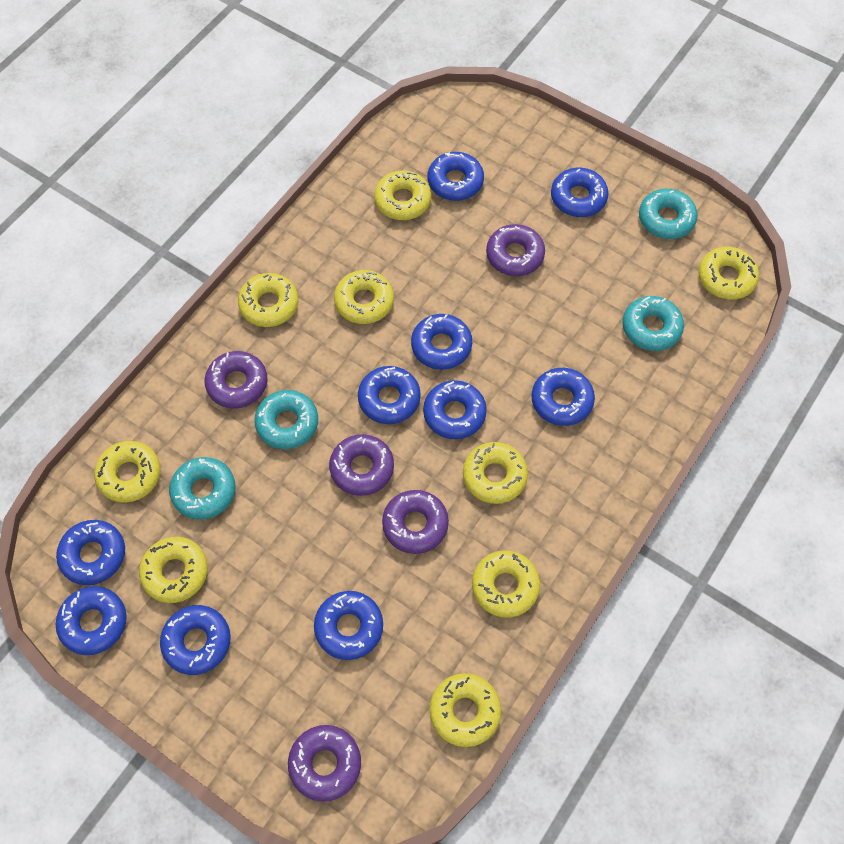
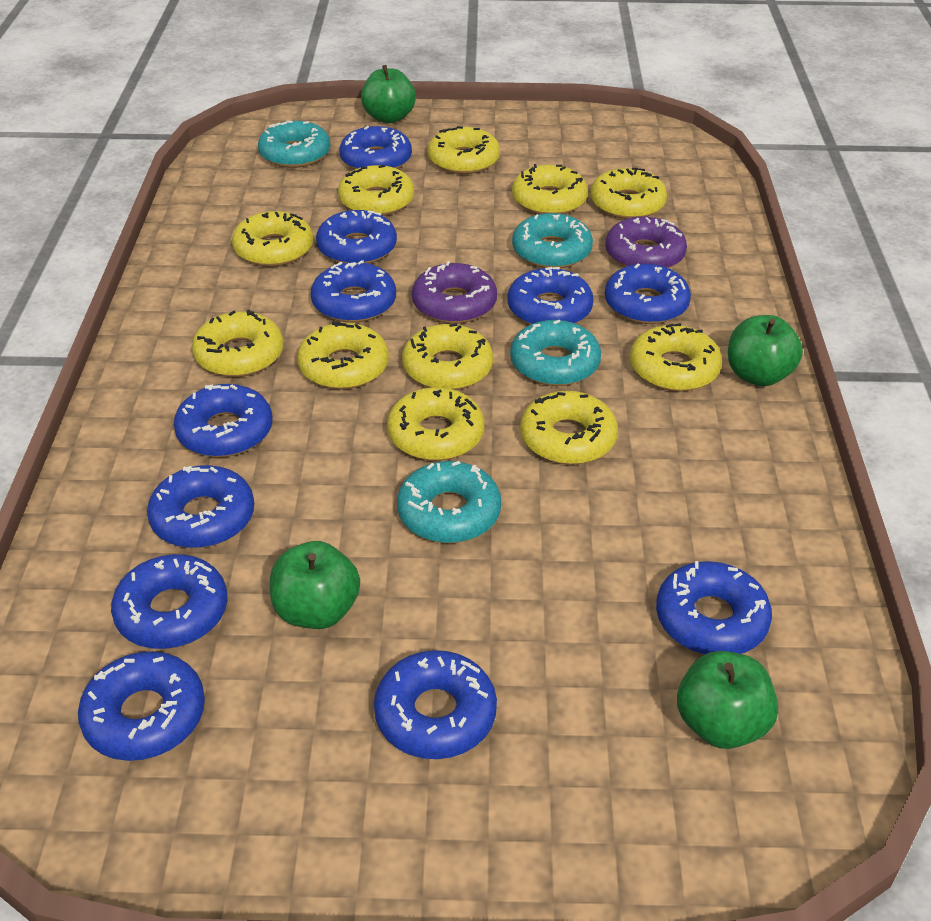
blue donut: 10 -> 11
green apple: 0 -> 4
purple donut: 5 -> 2
yellow donut: 9 -> 11

